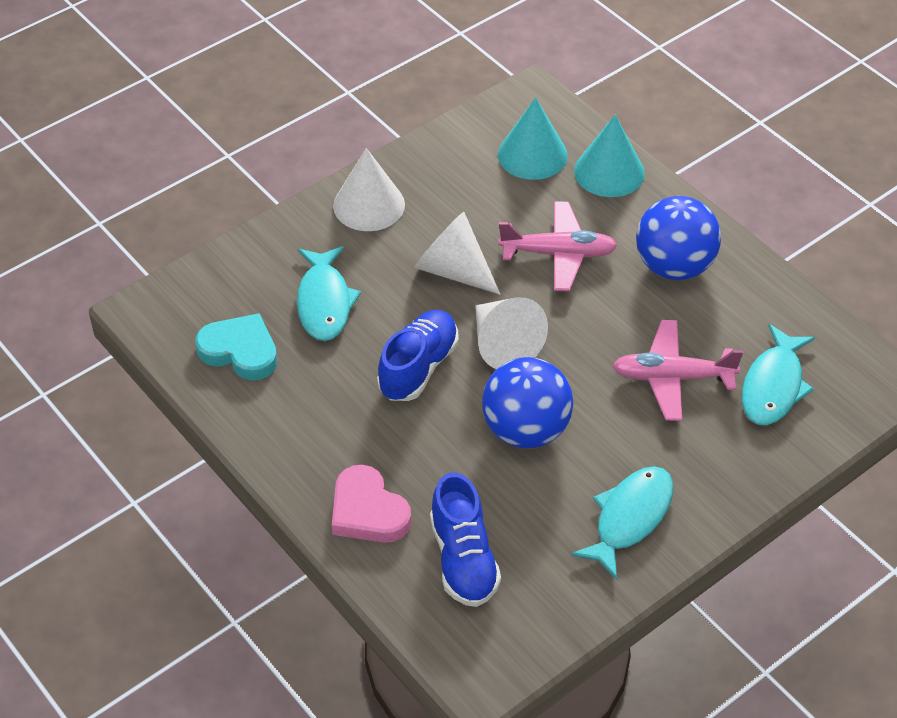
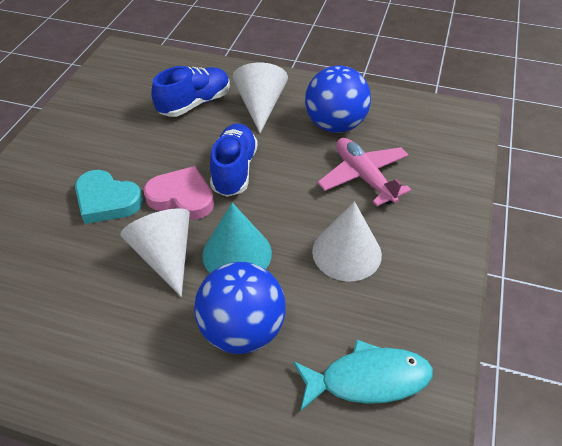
pink plane: 2 -> 1
turquoise cone: 2 -> 1
turquoise fish: 3 -> 1

